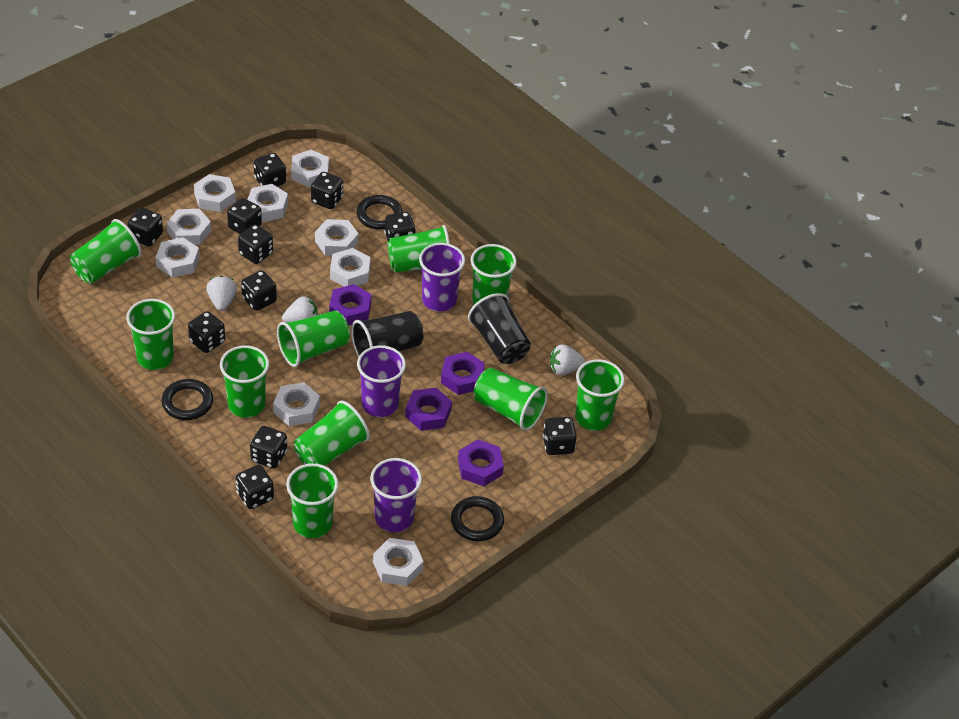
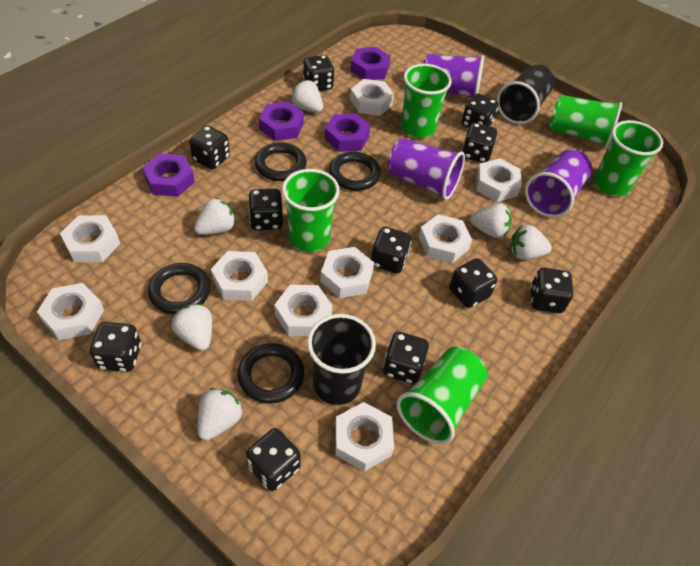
black ring: 3 -> 4
green cup: 10 -> 5
white strawberry: 3 -> 6

